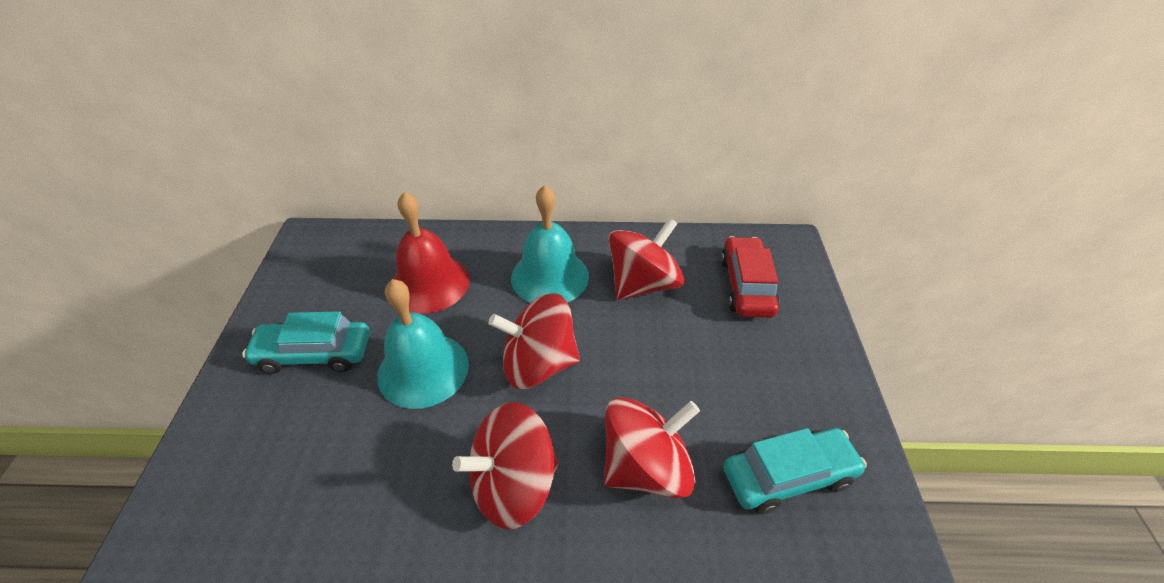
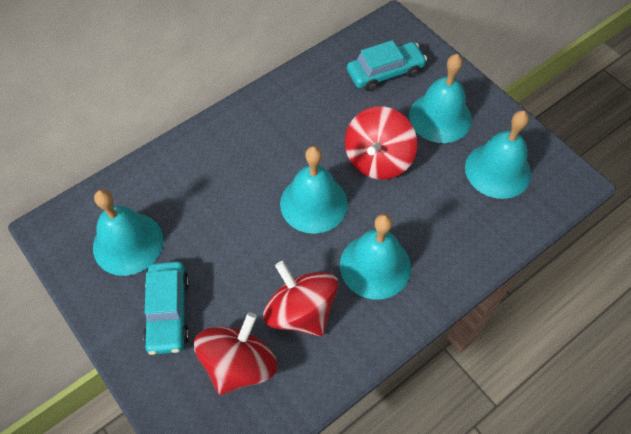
red bell: 1 -> 0
red car: 1 -> 0
red spinning top: 4 -> 3
turquoise bell: 2 -> 5

